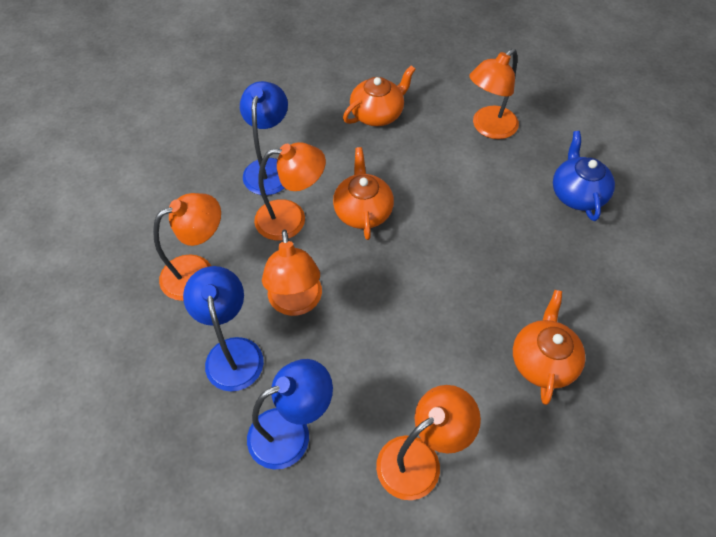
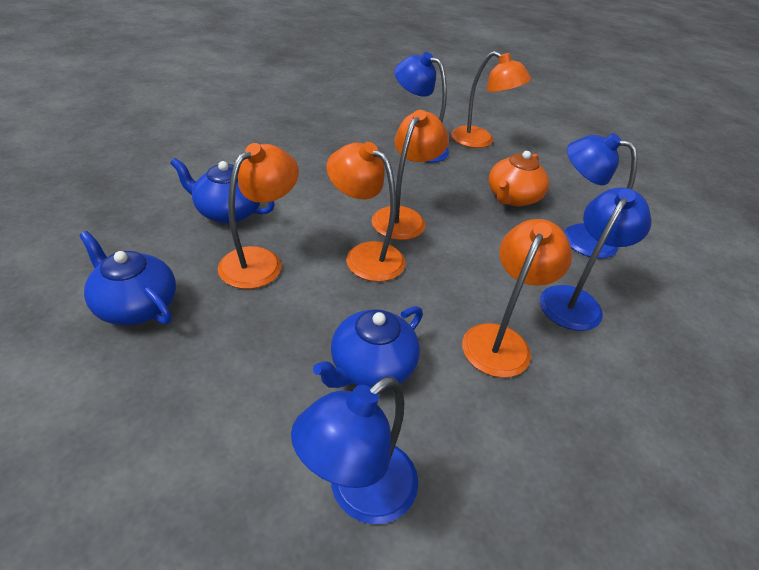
blue lamp: 3 -> 4
blue teapot: 1 -> 3
orange teapot: 3 -> 1

